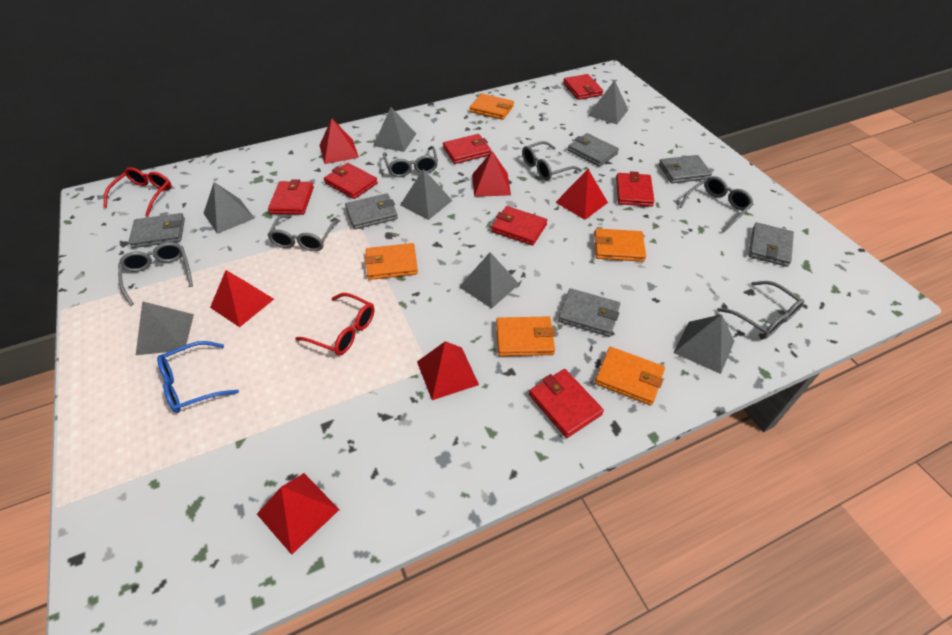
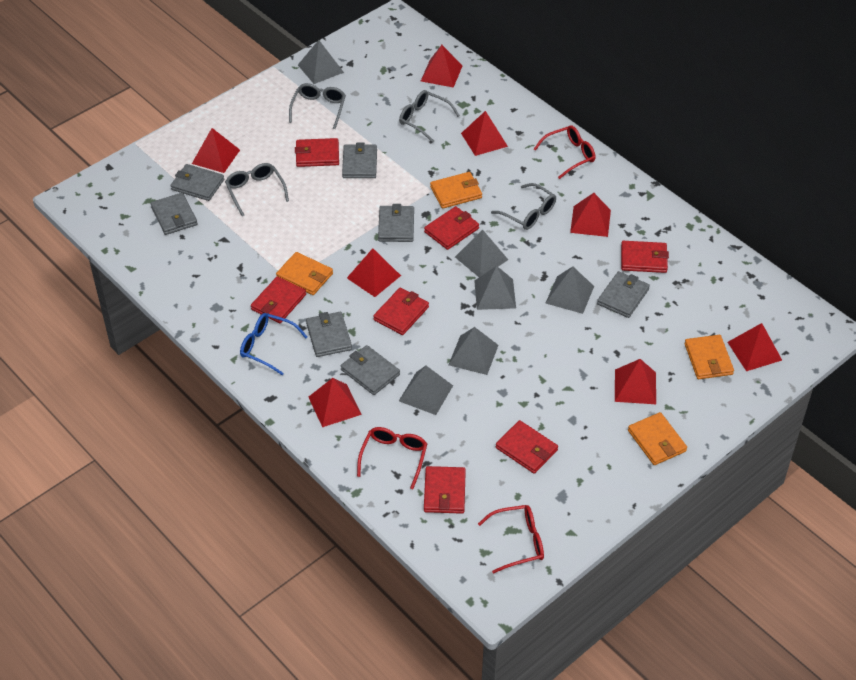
grey glasses: 6 -> 4
grey pyramid: 7 -> 6
grey wallet: 6 -> 7
orange wallet: 5 -> 4
red glasses: 2 -> 3
red pyramid: 6 -> 8

